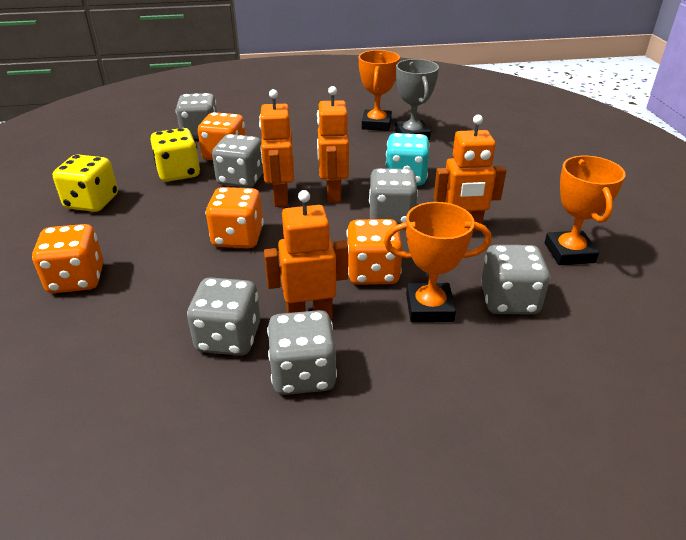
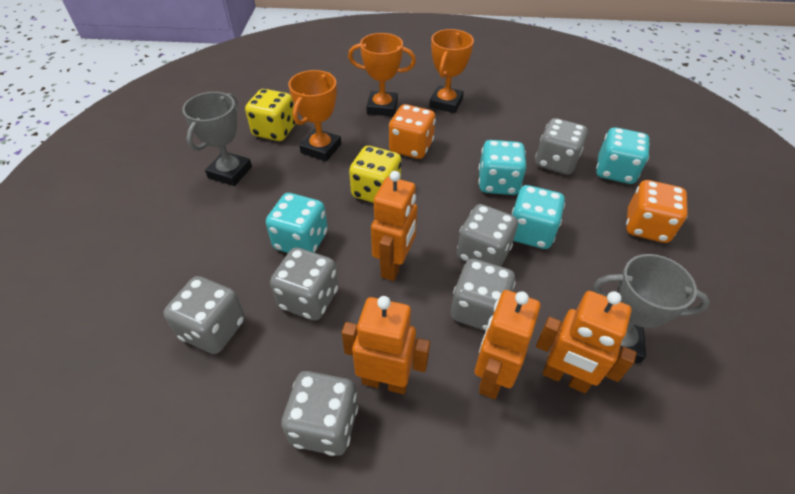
grey trophy: 1 -> 2
orange dice: 4 -> 2
turquoise dice: 1 -> 4

